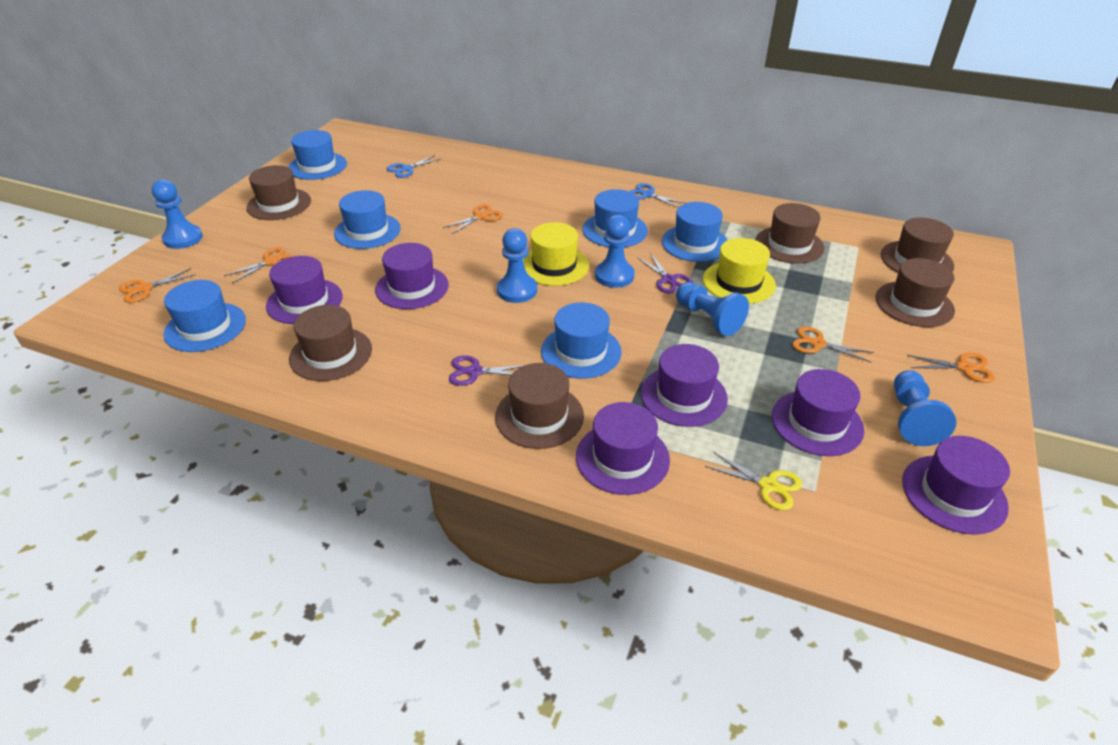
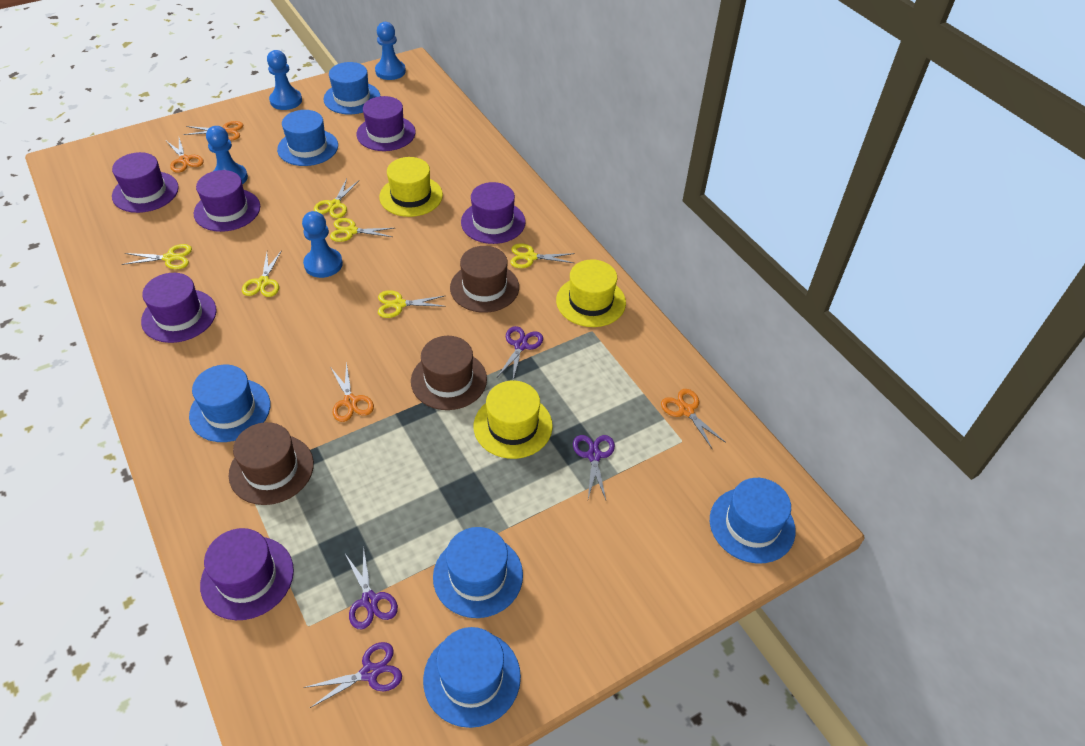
blue pawn: 5 -> 4
blue scissors: 2 -> 0
brown hat: 6 -> 3
orange scissors: 5 -> 4
purple scissors: 2 -> 4
yellow hat: 2 -> 3
yellow scissors: 1 -> 6

